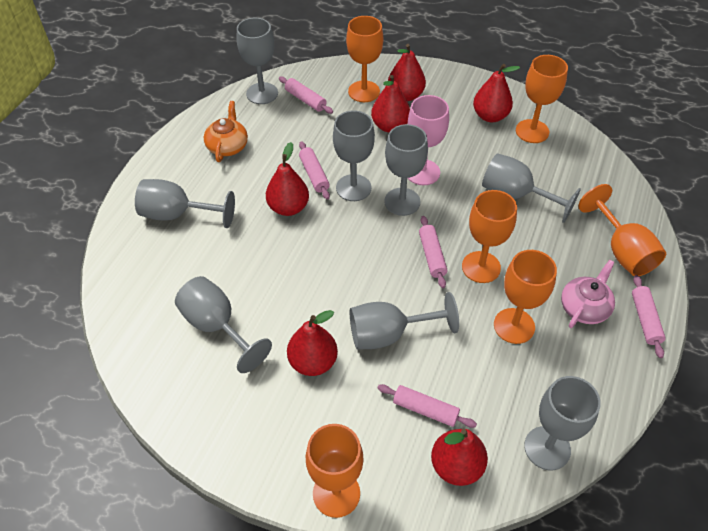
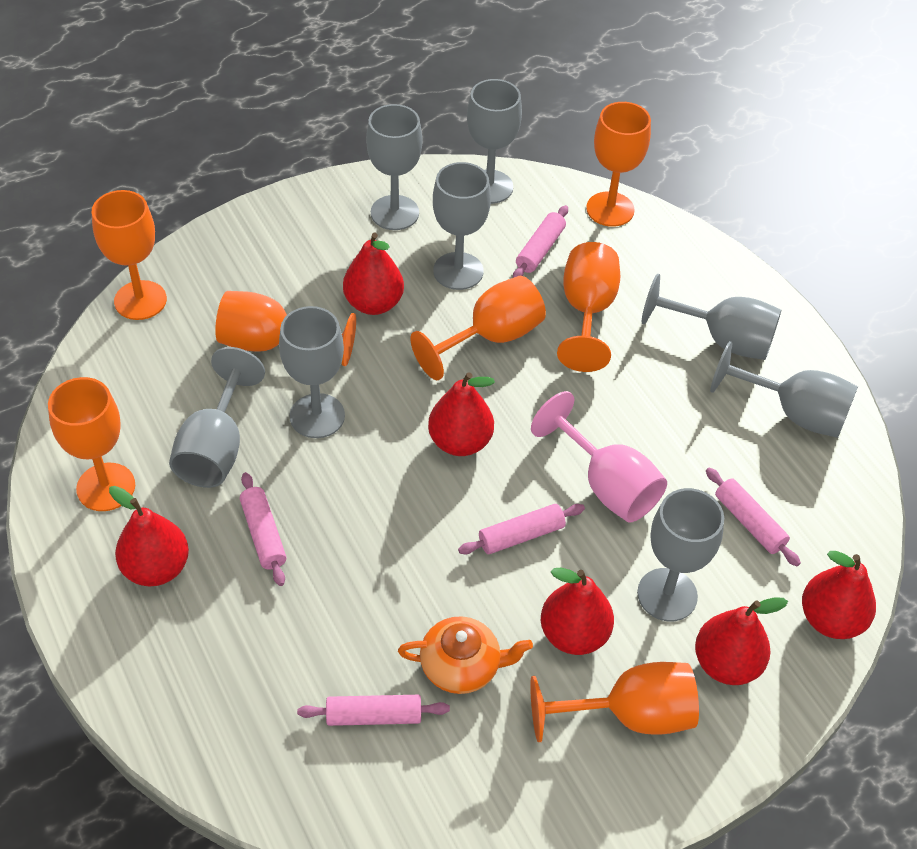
orange goblet: 6 -> 7
pink teapot: 1 -> 0

